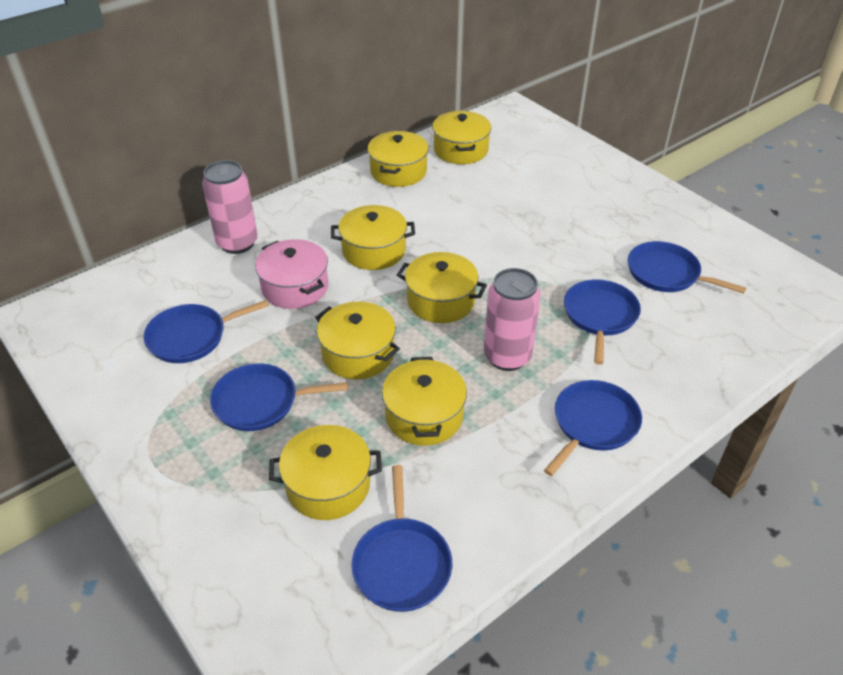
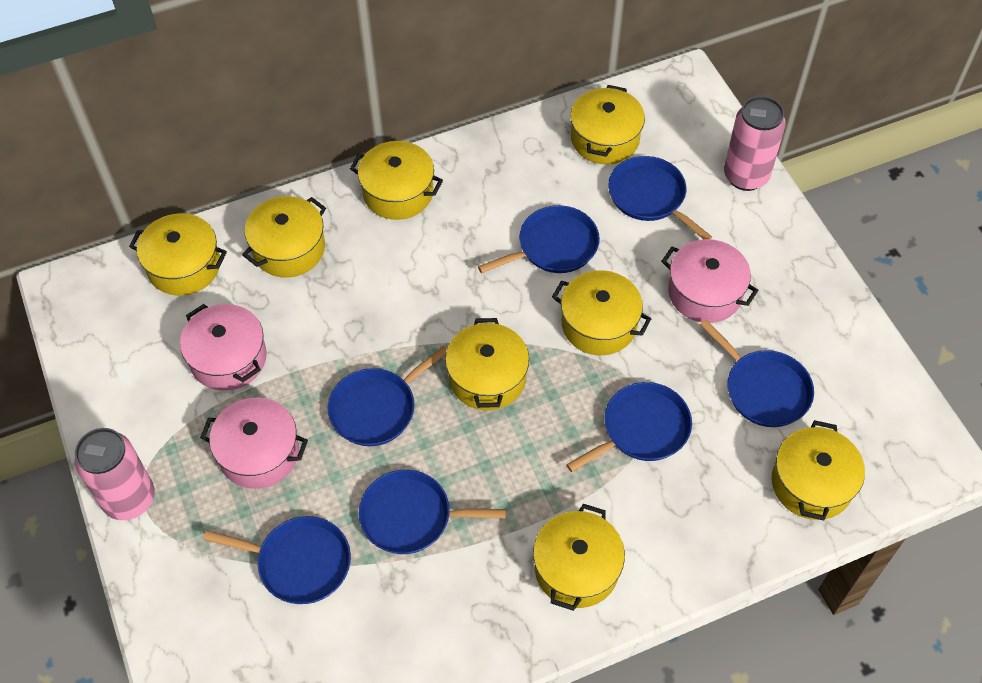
blue pan: 6 -> 7
pink pot: 1 -> 3
yellow pot: 7 -> 8

